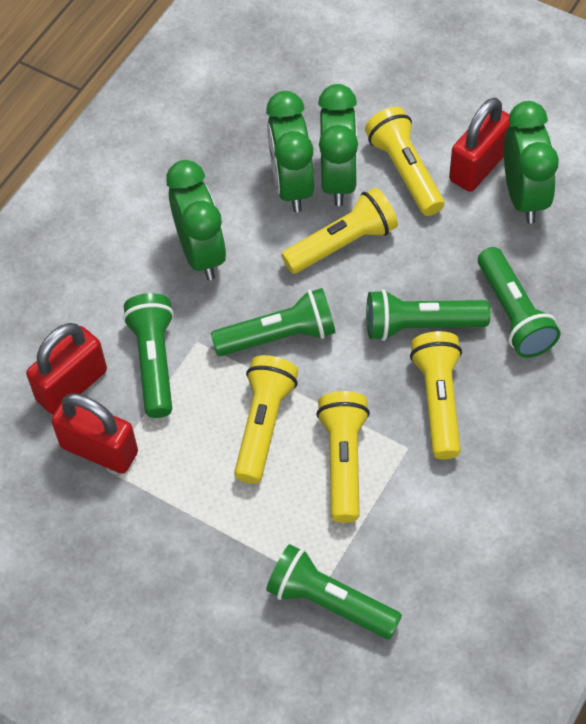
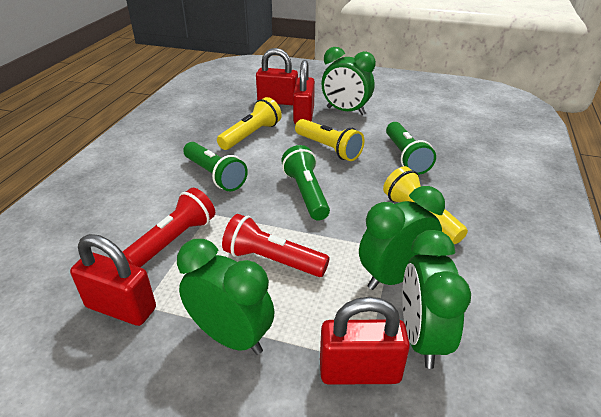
green flashlight: 5 -> 3
red flashlight: 0 -> 2
red padlock: 3 -> 4
yellow flashlight: 5 -> 3

